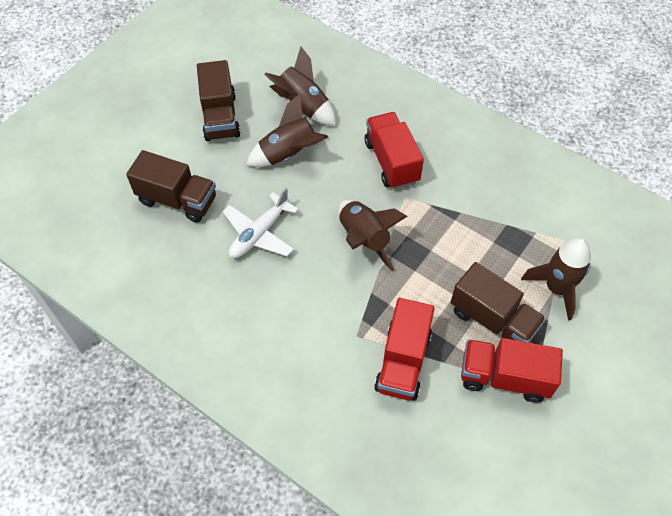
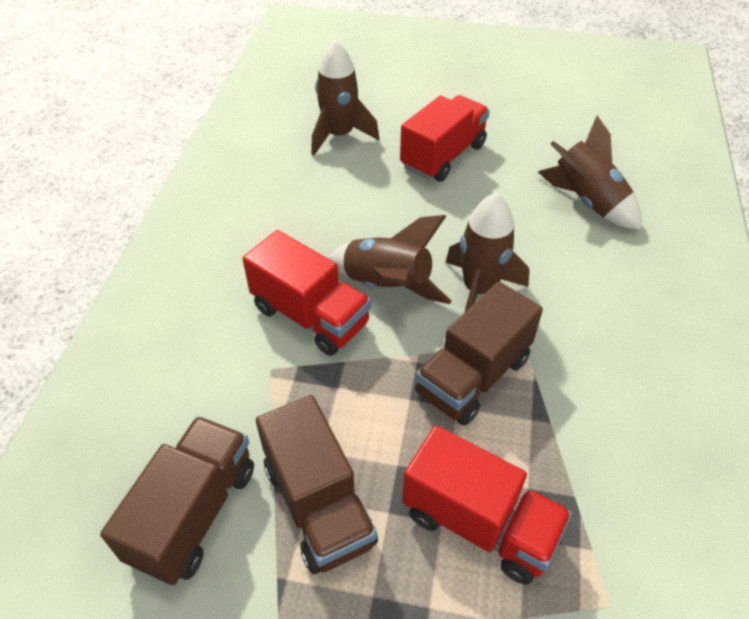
white plane: 1 -> 0

